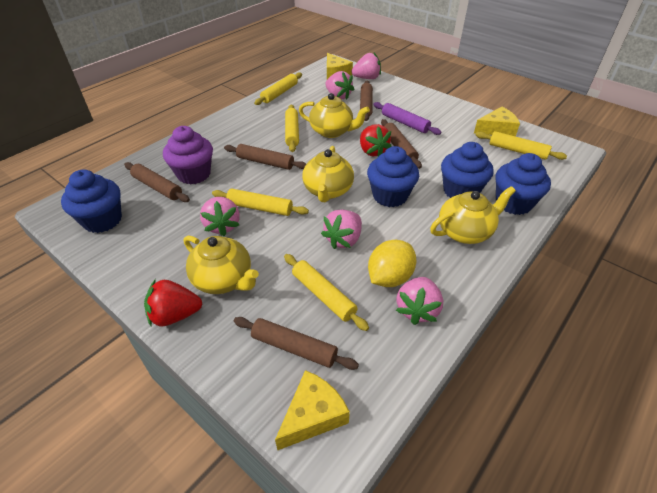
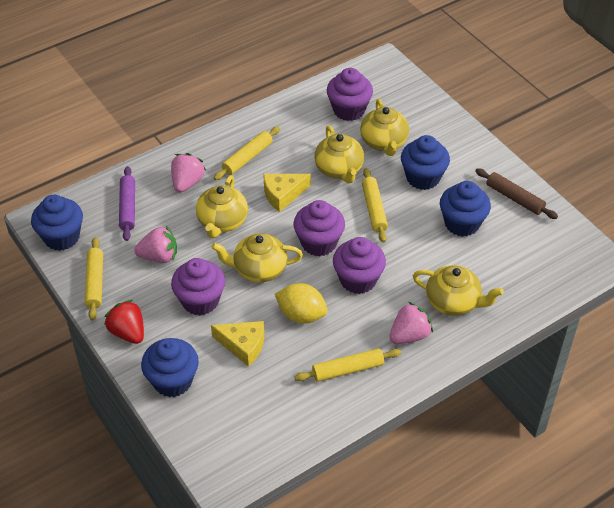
brown rolling pin: 5 -> 1
pink strawberry: 5 -> 3
purple cupcake: 1 -> 4
red strawberry: 2 -> 1
yellow cheese: 3 -> 2
yellow rolling pin: 5 -> 4
yellow teapot: 4 -> 5

